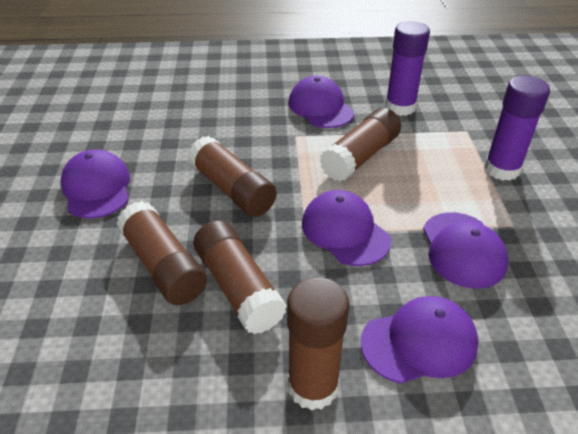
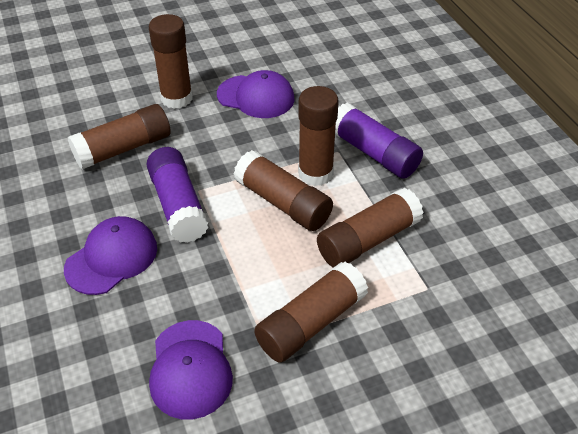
brown glue stick: 5 -> 6
purple cap: 5 -> 3

